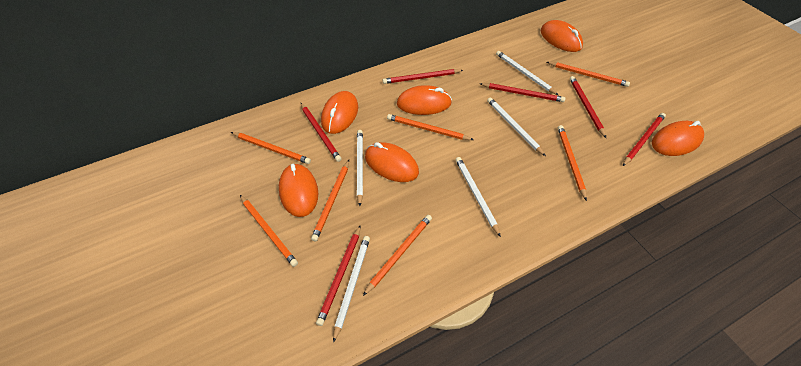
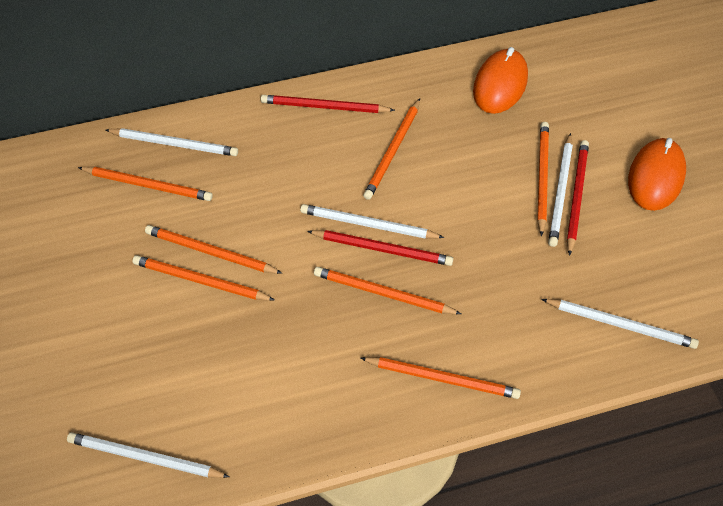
orange mouse: 6 -> 2
red pencil: 6 -> 3

